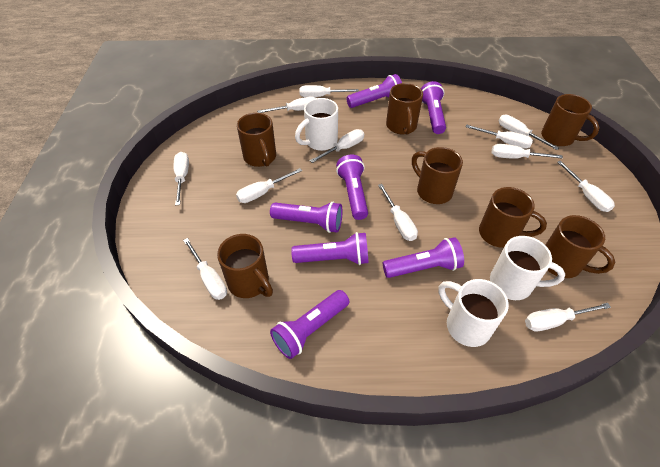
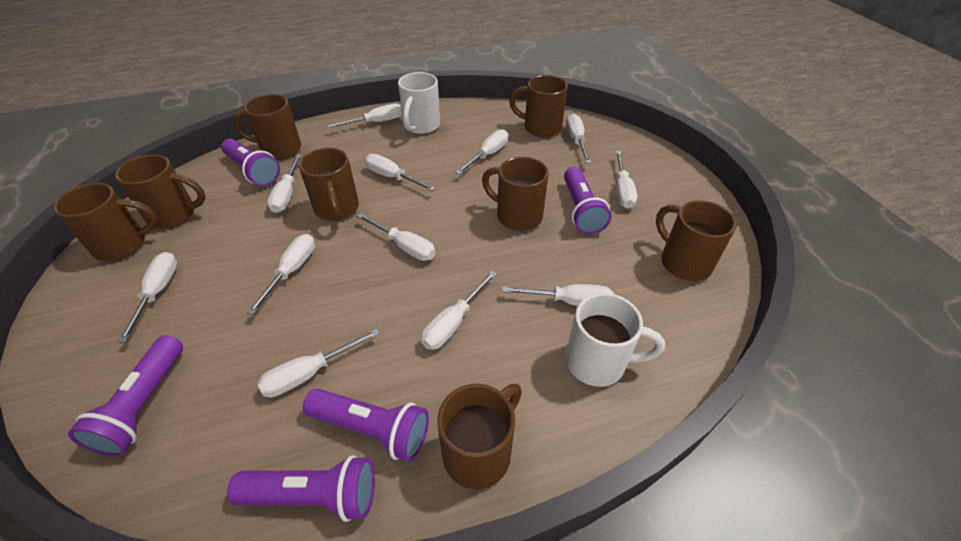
brown mug: 7 -> 8
purple flashlight: 7 -> 5
white mug: 3 -> 2

